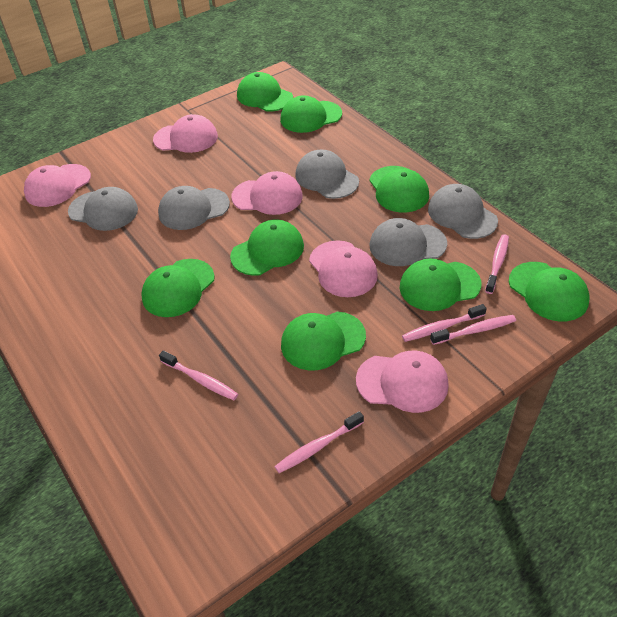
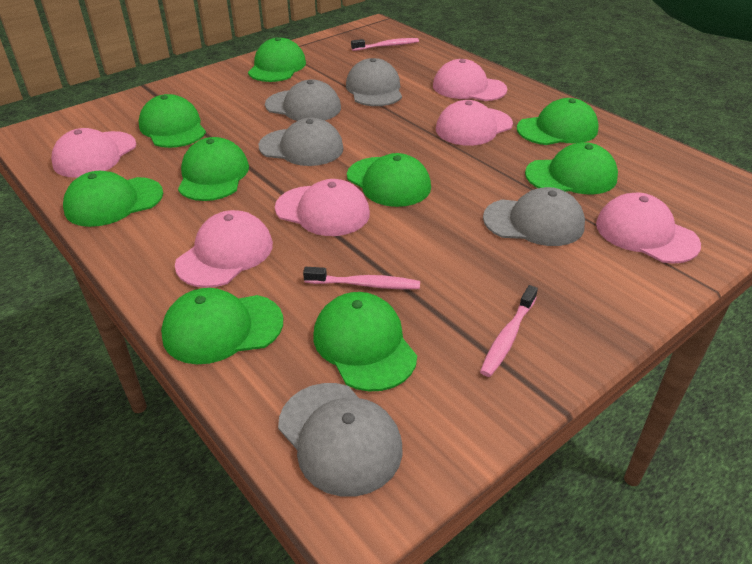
green cap: 8 -> 9
pink cap: 5 -> 6
pink toothbrush: 5 -> 3

